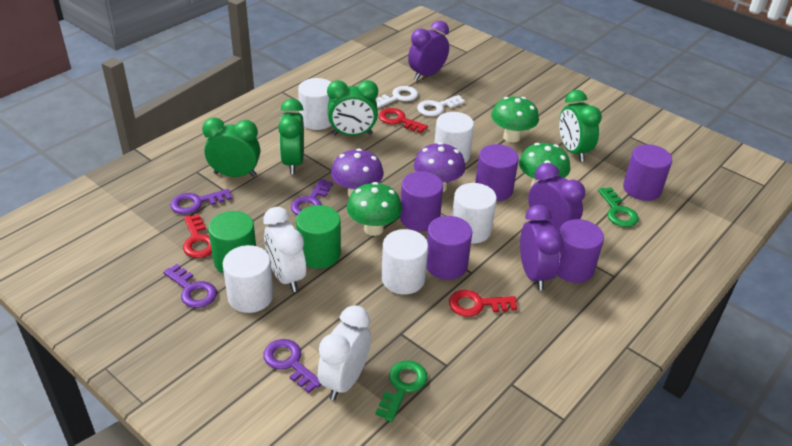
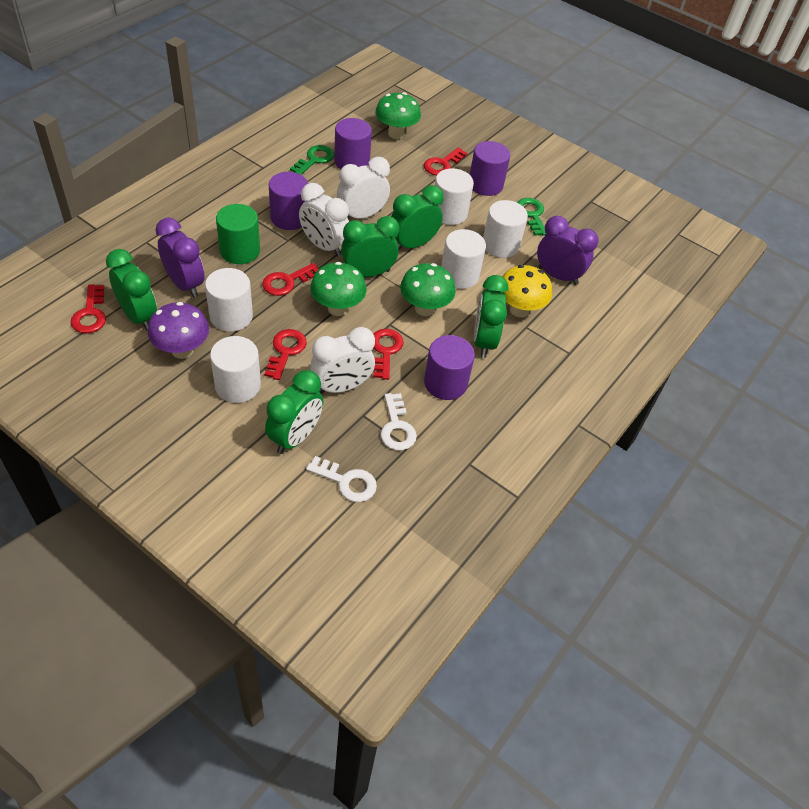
green clock: 4 -> 5
green cylinder: 2 -> 1
purple clock: 3 -> 2
purple cylinder: 5 -> 4
purple key: 4 -> 0
purple mushroom: 2 -> 1
red key: 3 -> 5
white clock: 2 -> 3
yellow mushroom: 0 -> 1

